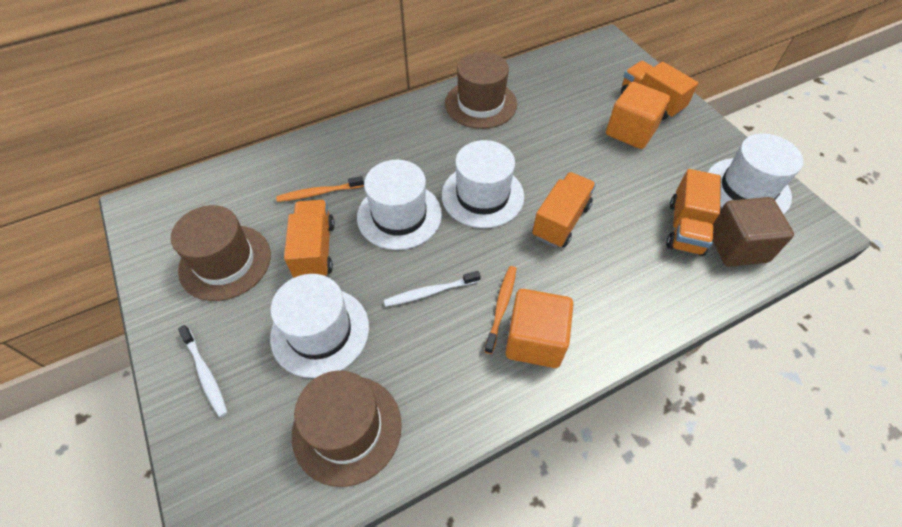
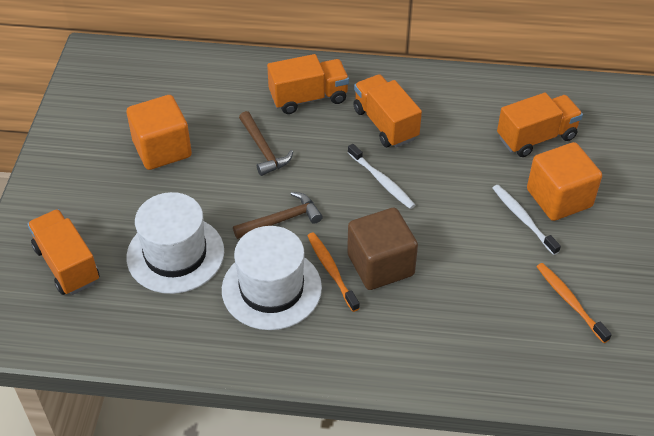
brown hammer: 0 -> 2
brown hat: 3 -> 0
white hat: 4 -> 2

